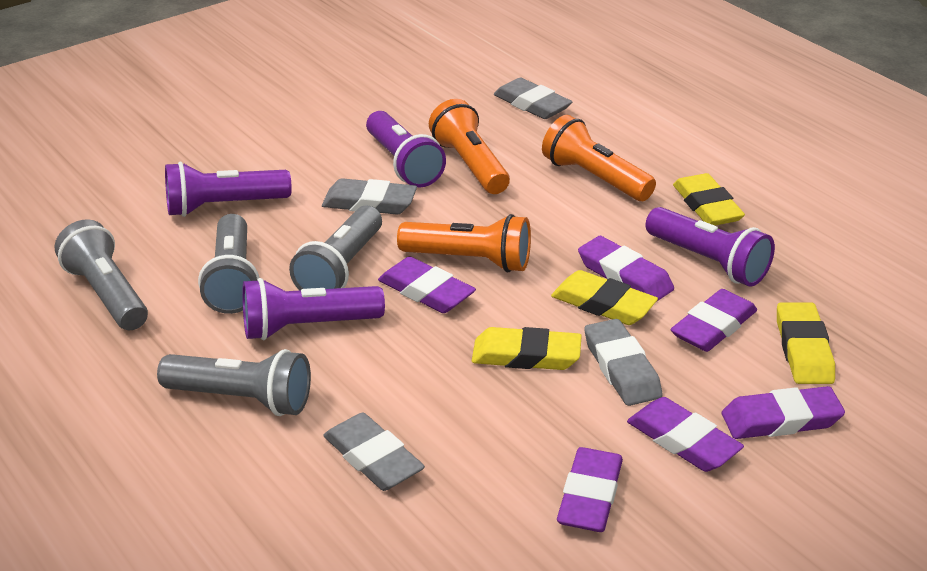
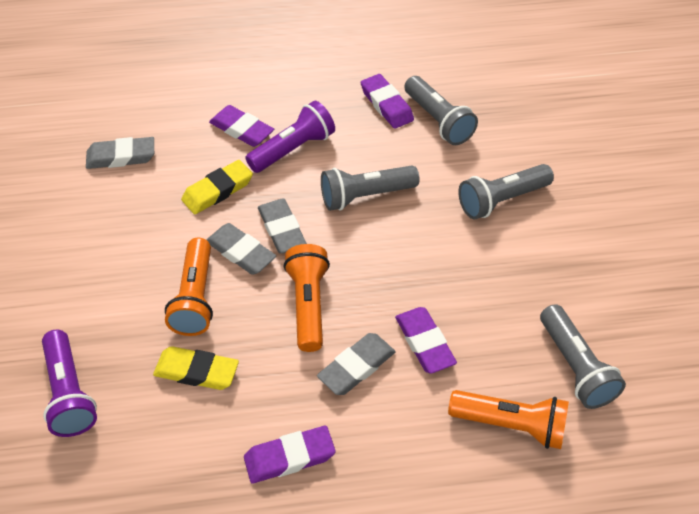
purple eraser: 6 -> 4
purple flashlight: 4 -> 2
yellow eraser: 4 -> 2

